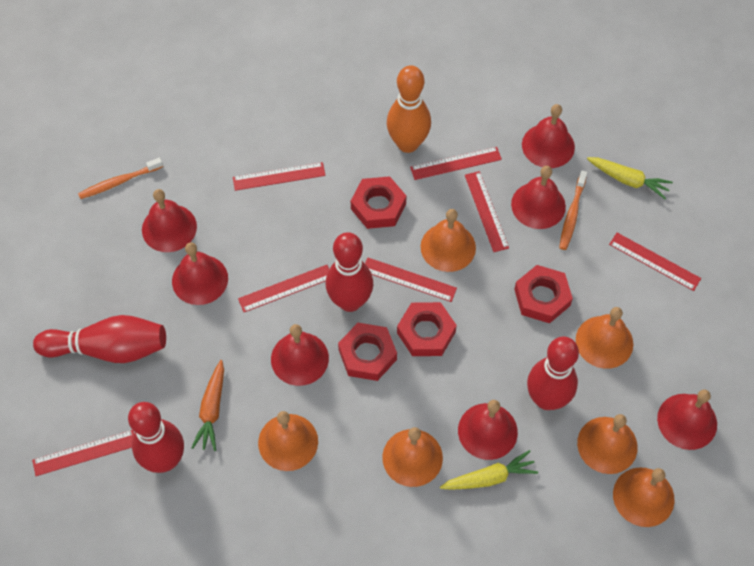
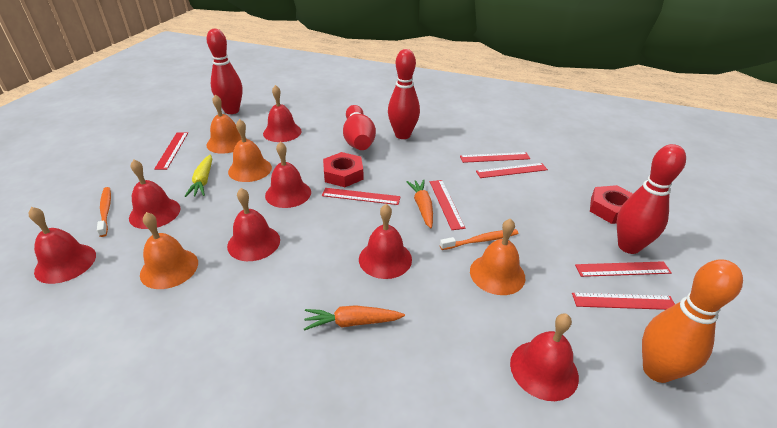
orange bell: 6 -> 4
orange carrot: 1 -> 2
red nut: 4 -> 2
yellow carrot: 2 -> 1

